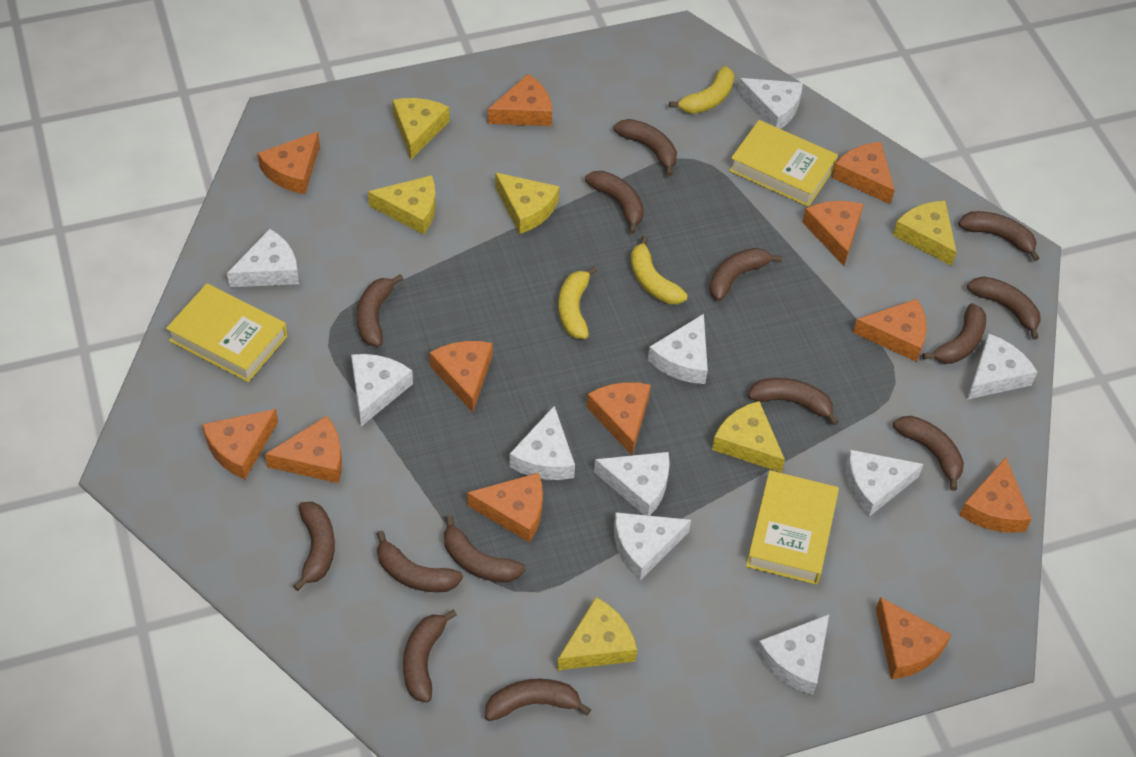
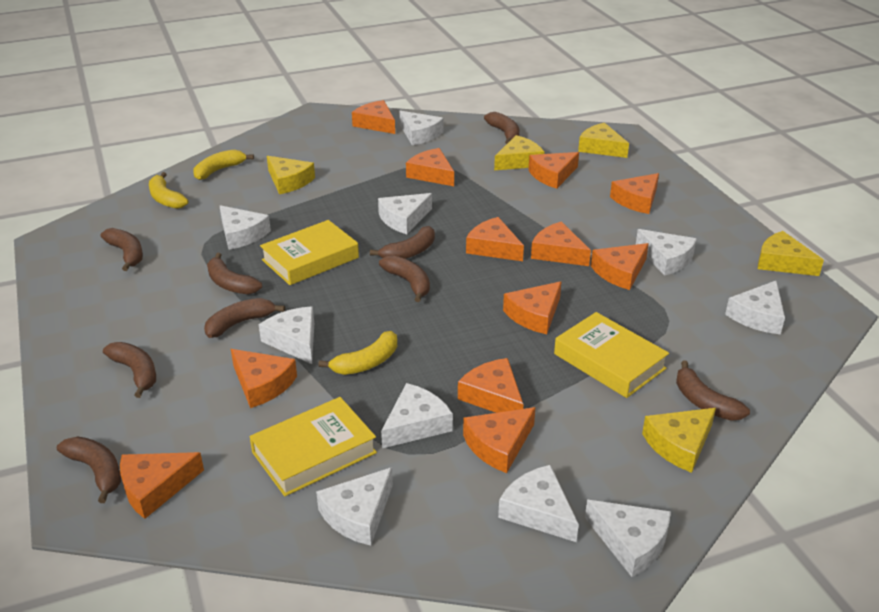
brown banana: 14 -> 9
yellow cheese: 6 -> 5

